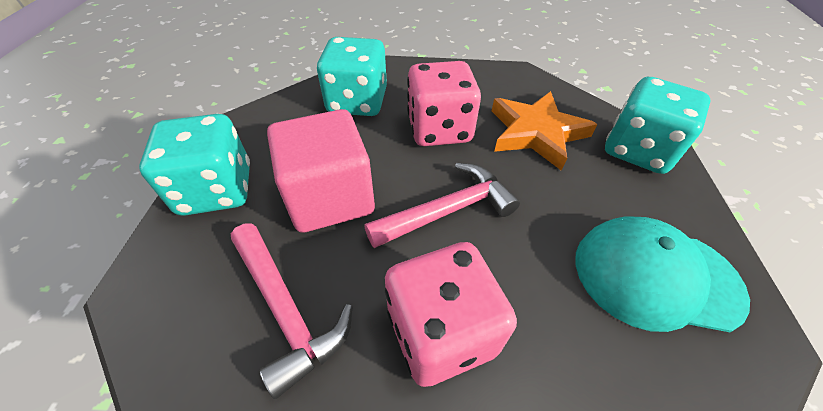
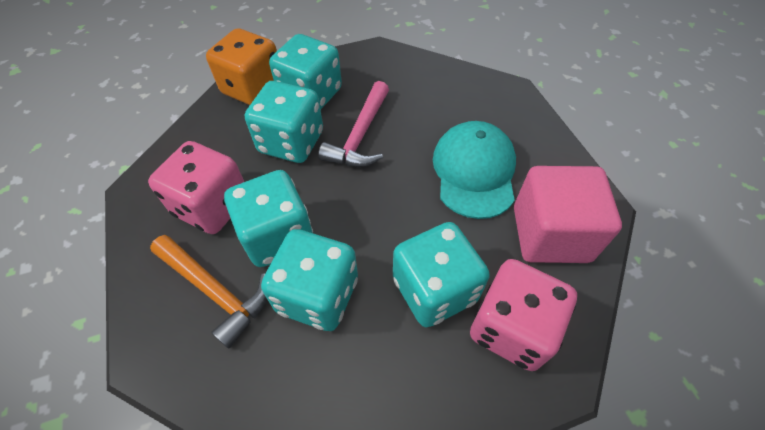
orange dice: 0 -> 1
orange hammer: 0 -> 1
orange star: 1 -> 0
pink hammer: 2 -> 1
turquoise dice: 3 -> 5

